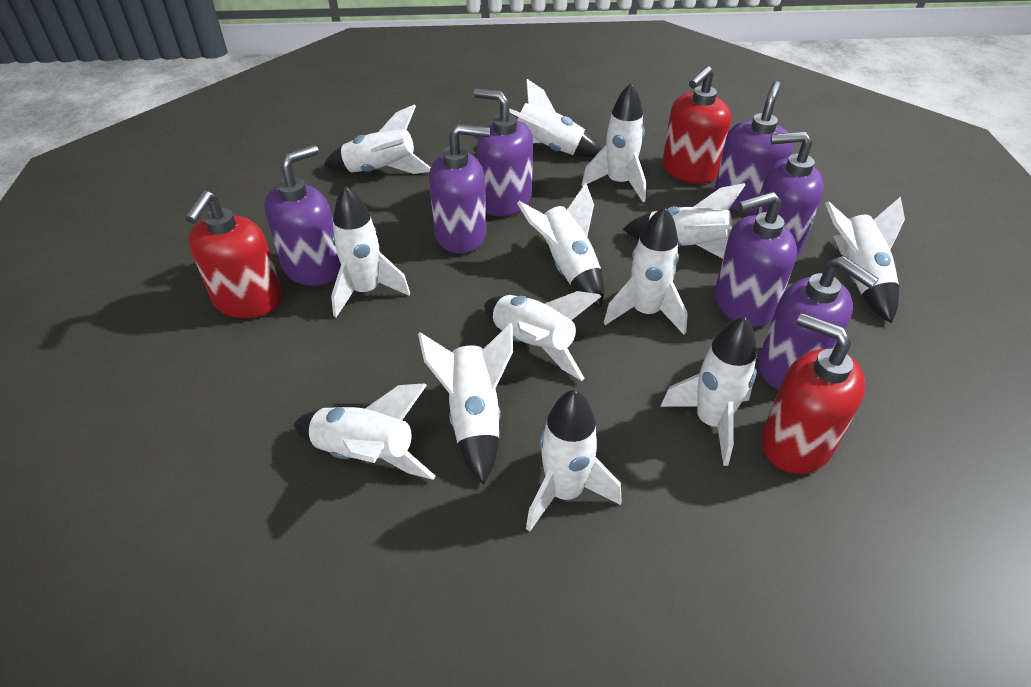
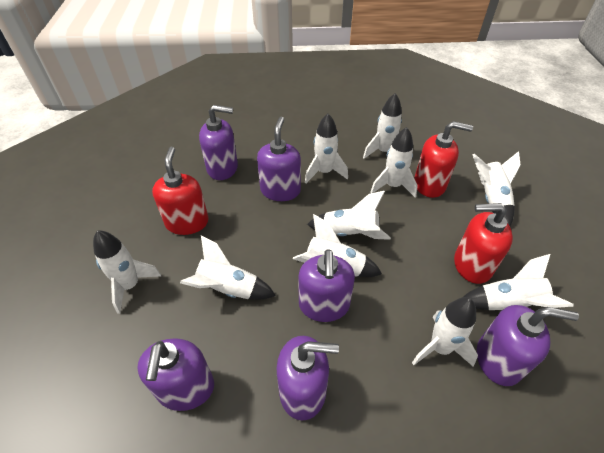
purple soap dispenser: 7 -> 6
white rocket: 13 -> 10

